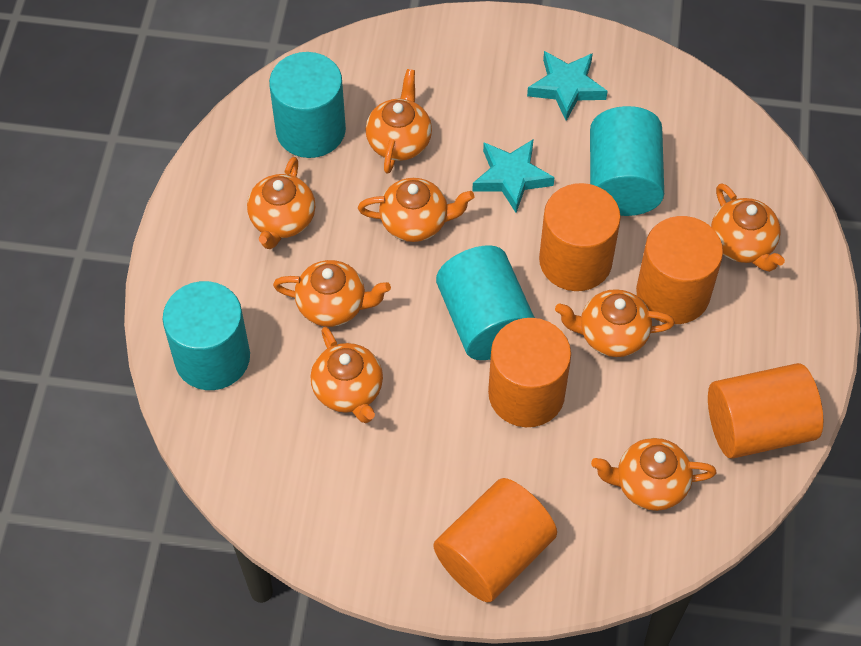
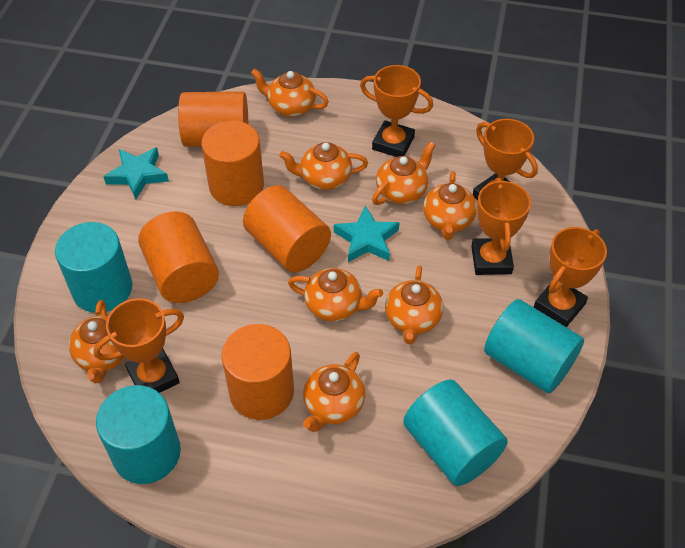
orange trophy: 0 -> 5

